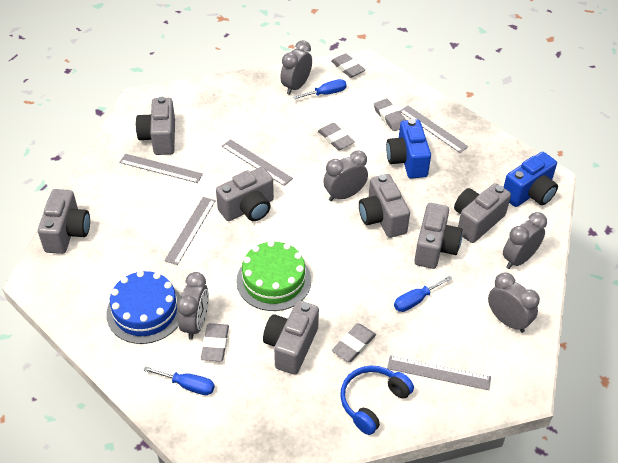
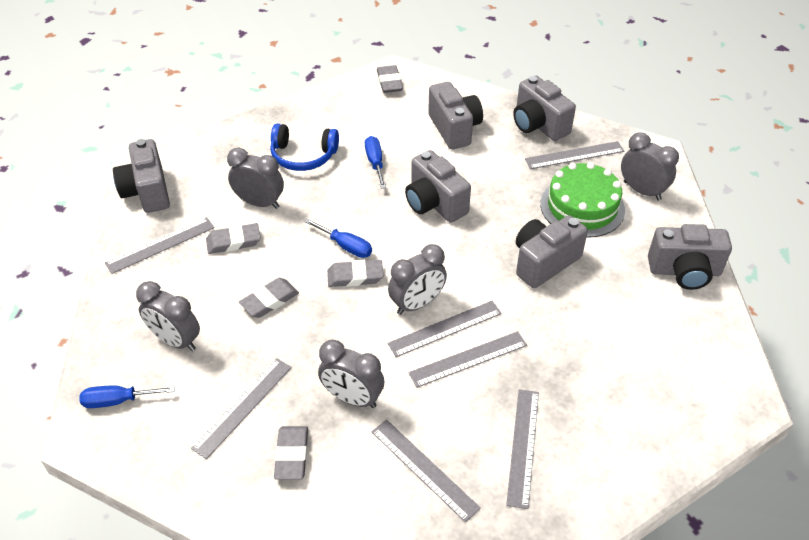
blue cake: 1 -> 0
blue camera: 2 -> 0
grey camera: 7 -> 6
grey ruler: 5 -> 7

